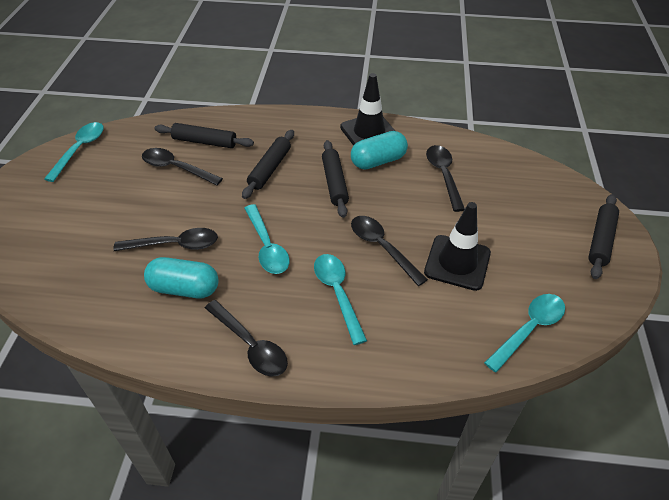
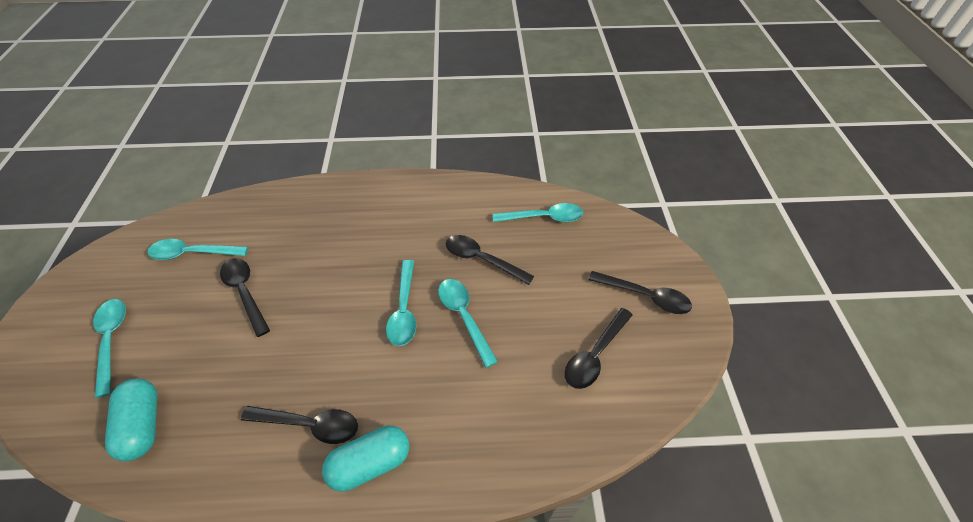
black rolling pin: 4 -> 0
black traffic cone: 2 -> 0
turquoise spoon: 4 -> 5

